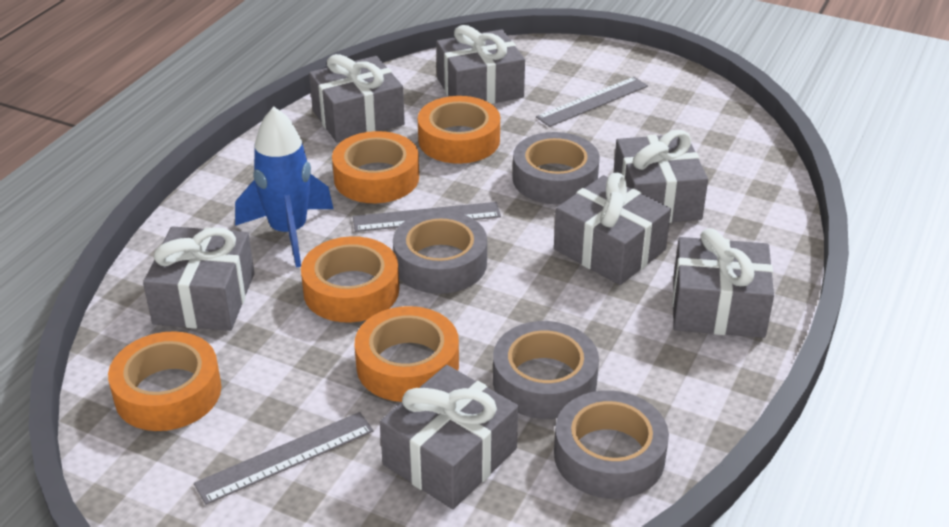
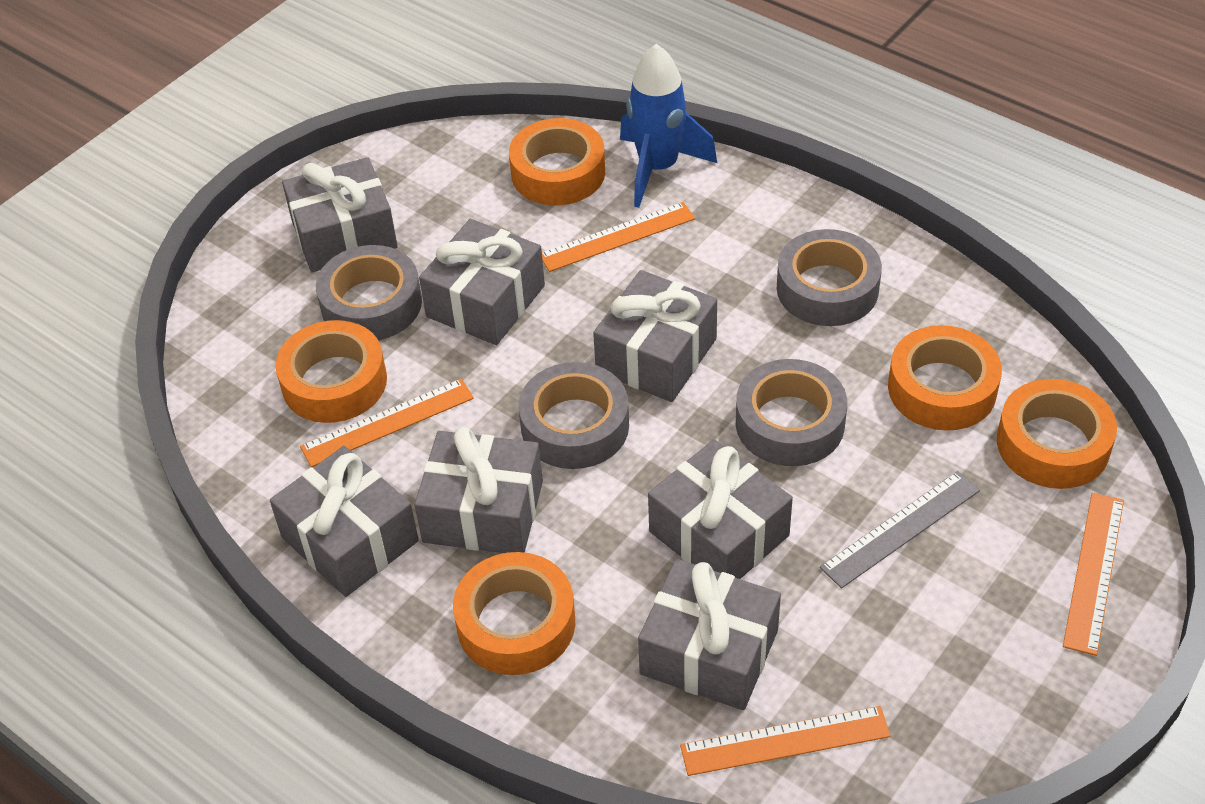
grey ruler: 3 -> 1
orange ruler: 0 -> 4

